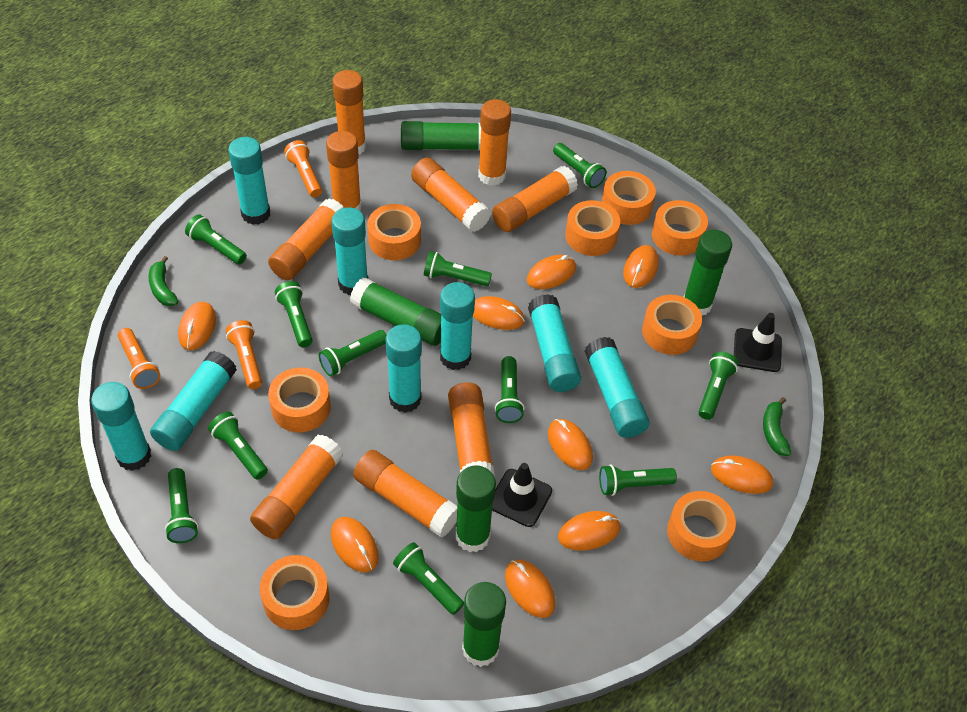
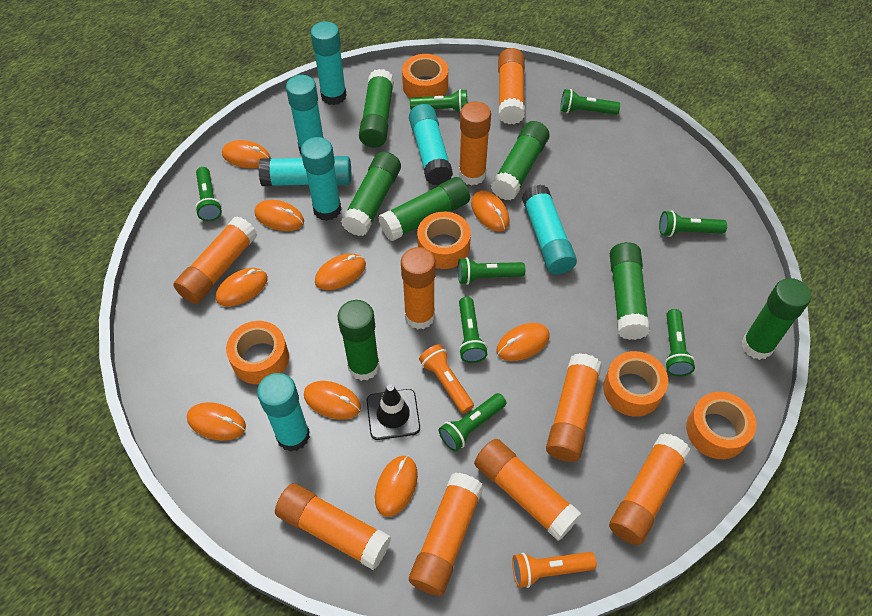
black traffic cone: 2 -> 1
green banana: 2 -> 0
green flashlight: 11 -> 8
green glue stick: 5 -> 7
orange flashlight: 3 -> 2
orange tape: 8 -> 5
turquoise glue stick: 8 -> 7

